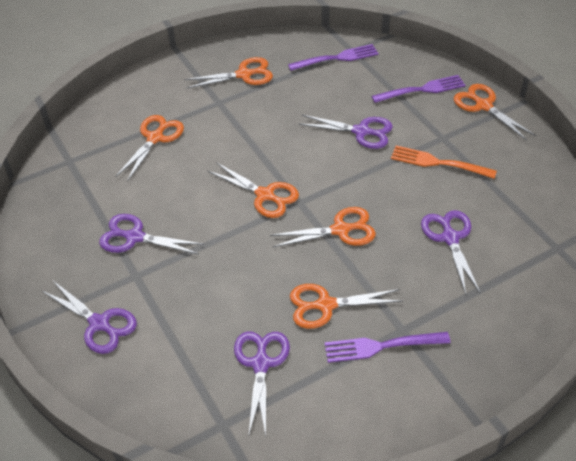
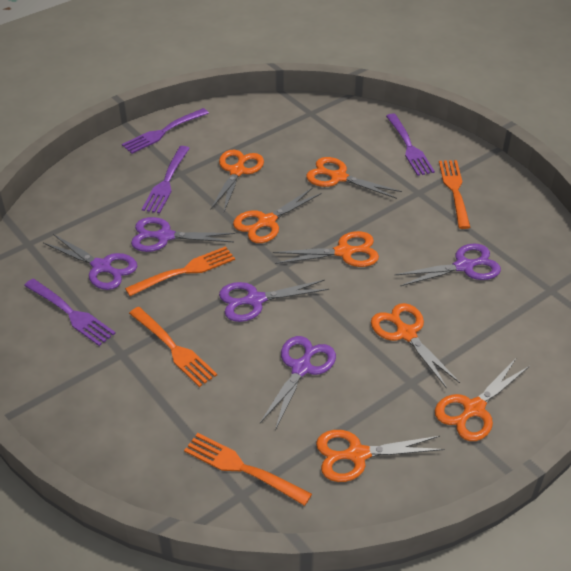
orange fork: 1 -> 4
orange scissors: 6 -> 7
purple fork: 3 -> 4

